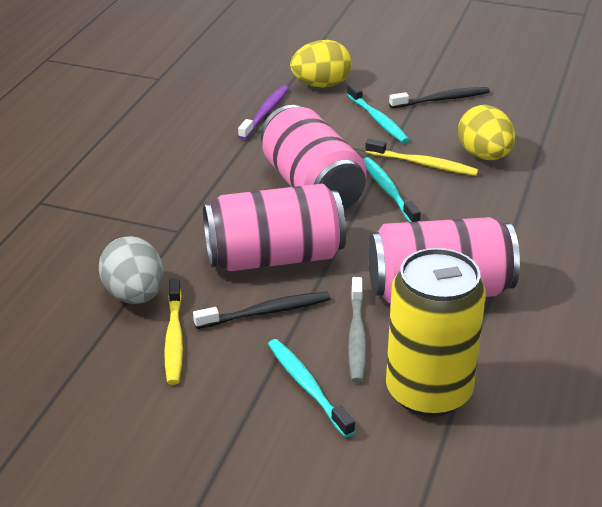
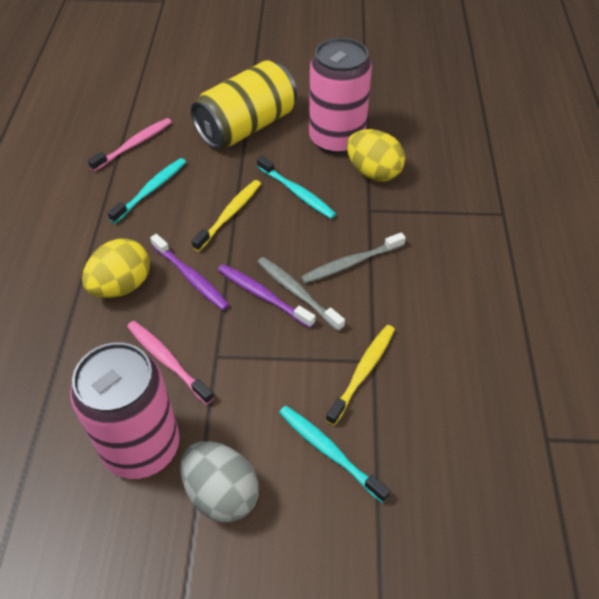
black toothbrush: 2 -> 0
grey toothbrush: 1 -> 2
pink can: 3 -> 2
pink toothbrush: 0 -> 2
purple toothbrush: 1 -> 2

